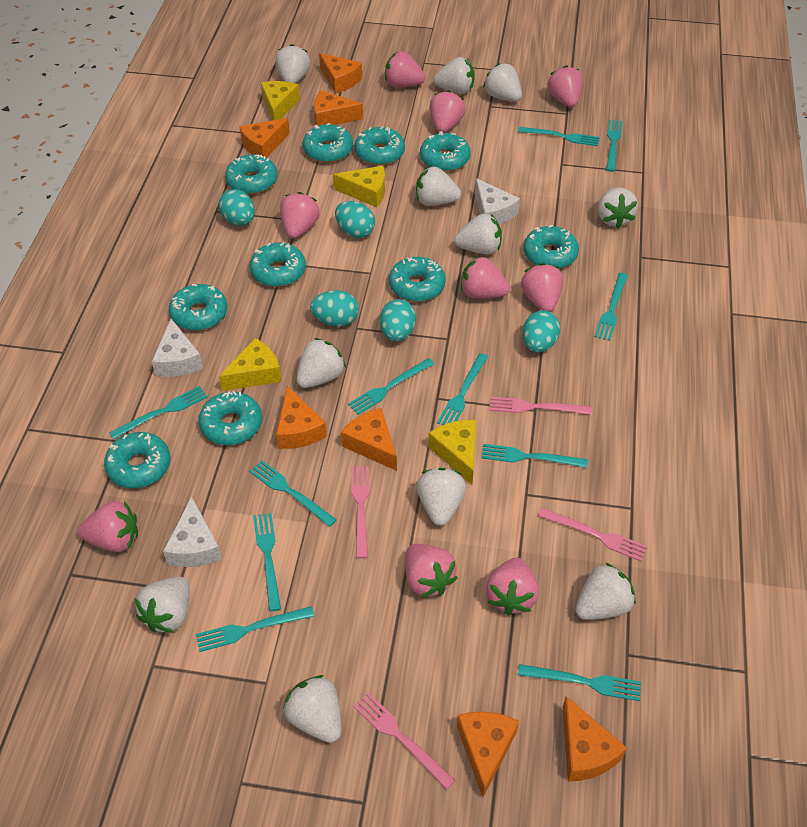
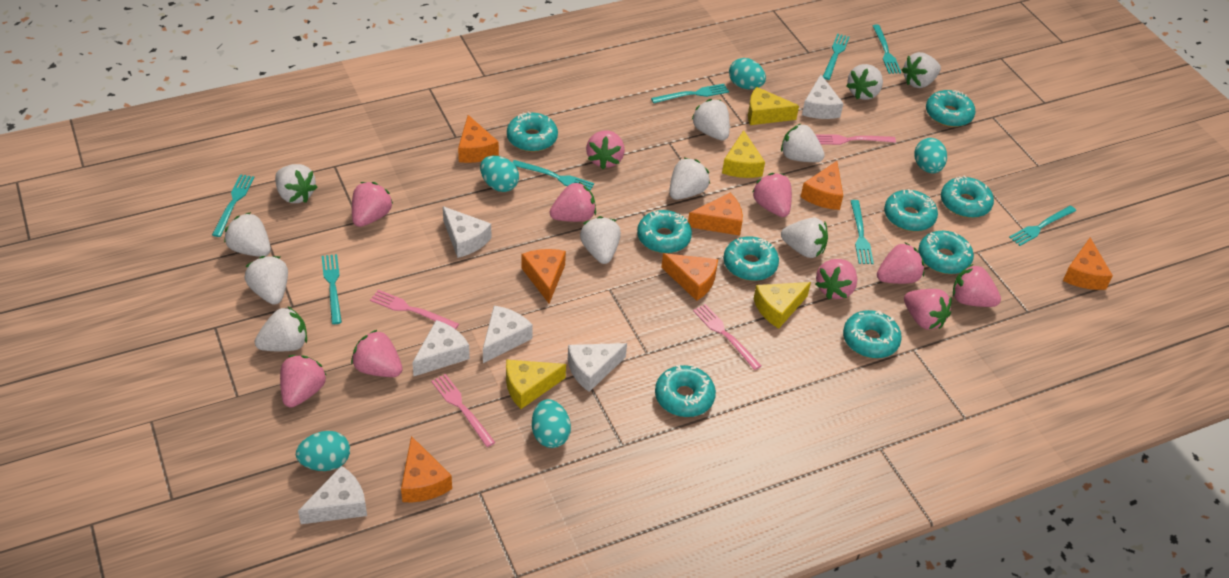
pink strawberry: 9 -> 10
turquoise donut: 10 -> 9
turquoise fork: 11 -> 8
white cheese: 3 -> 6

